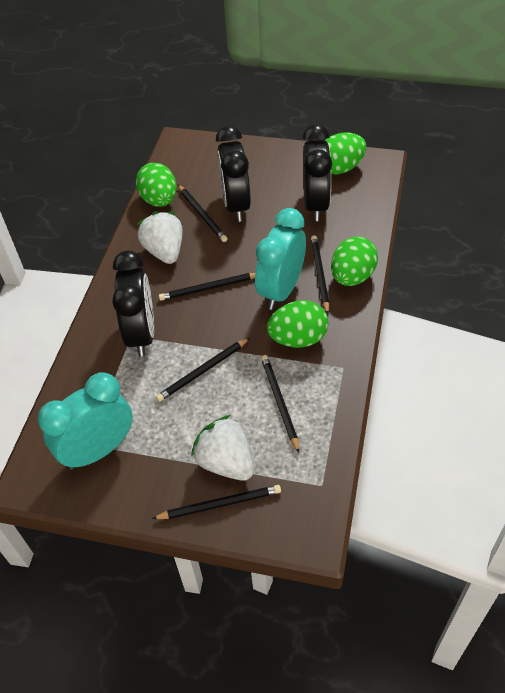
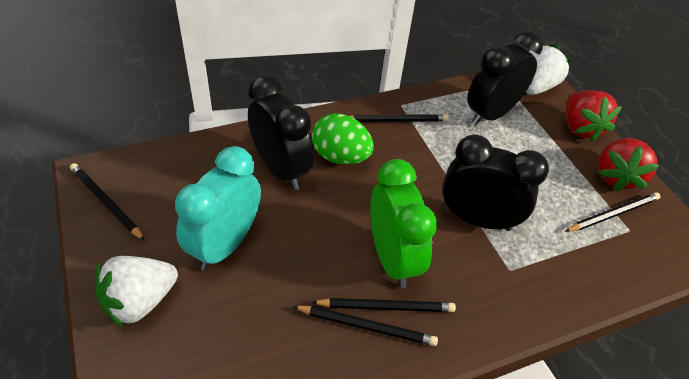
black pencil: 6 -> 5
green clock: 0 -> 1
green egg: 4 -> 1
red strawberry: 0 -> 2
turquoise clock: 2 -> 1

